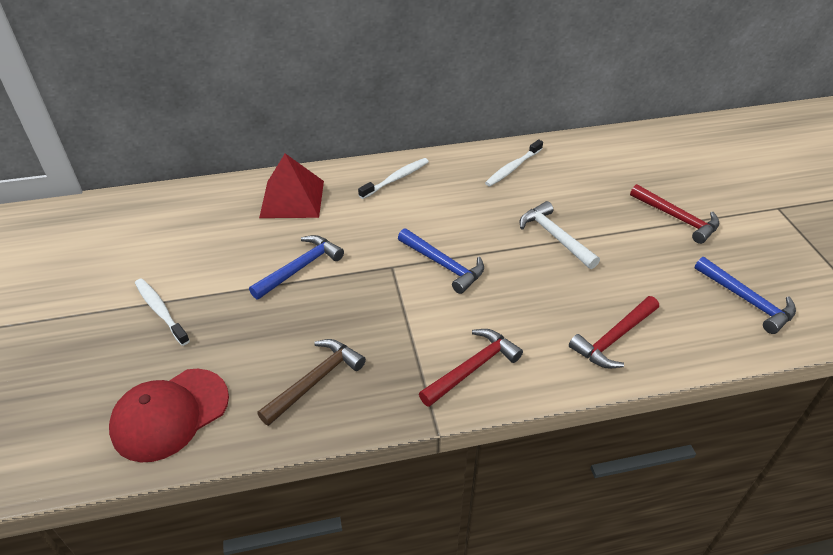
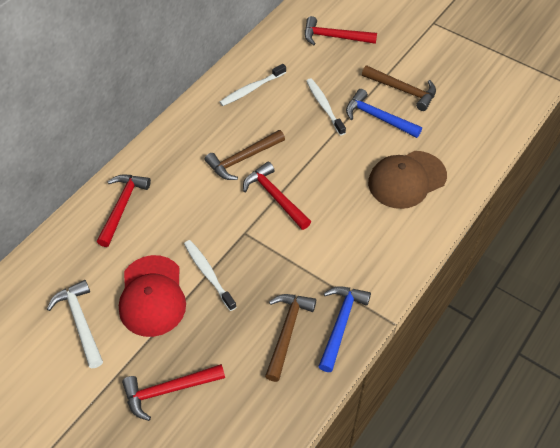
blue hammer: 3 -> 2
brown cap: 0 -> 1
brown hammer: 1 -> 3
red hammer: 3 -> 4
red pyramid: 1 -> 0

